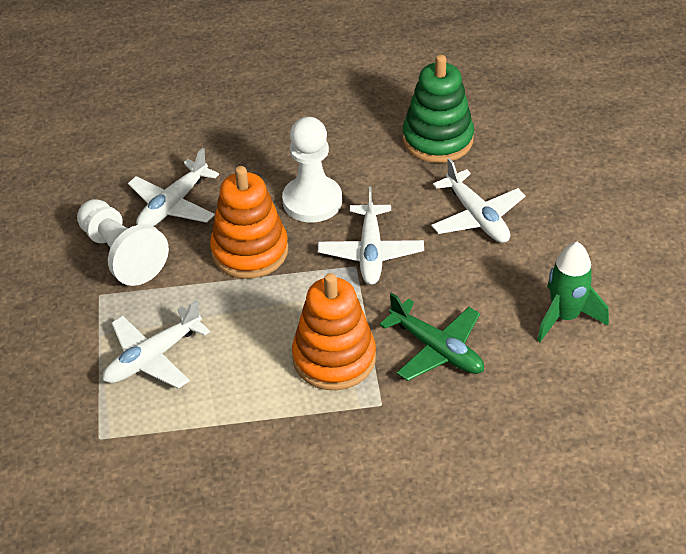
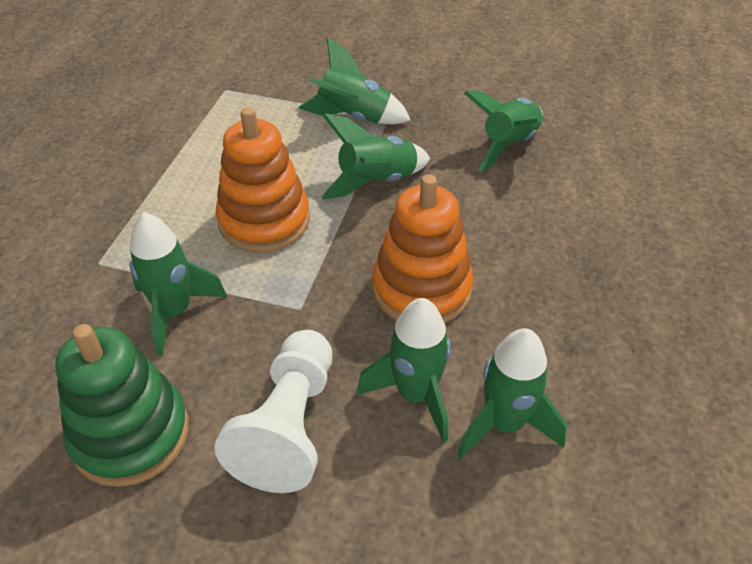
green plane: 1 -> 0
green rocket: 1 -> 6
white pawn: 2 -> 1
white plane: 4 -> 0

